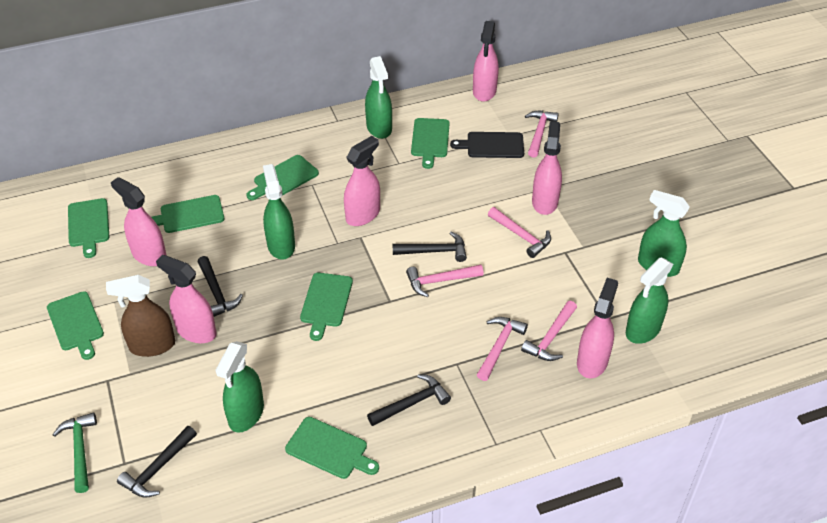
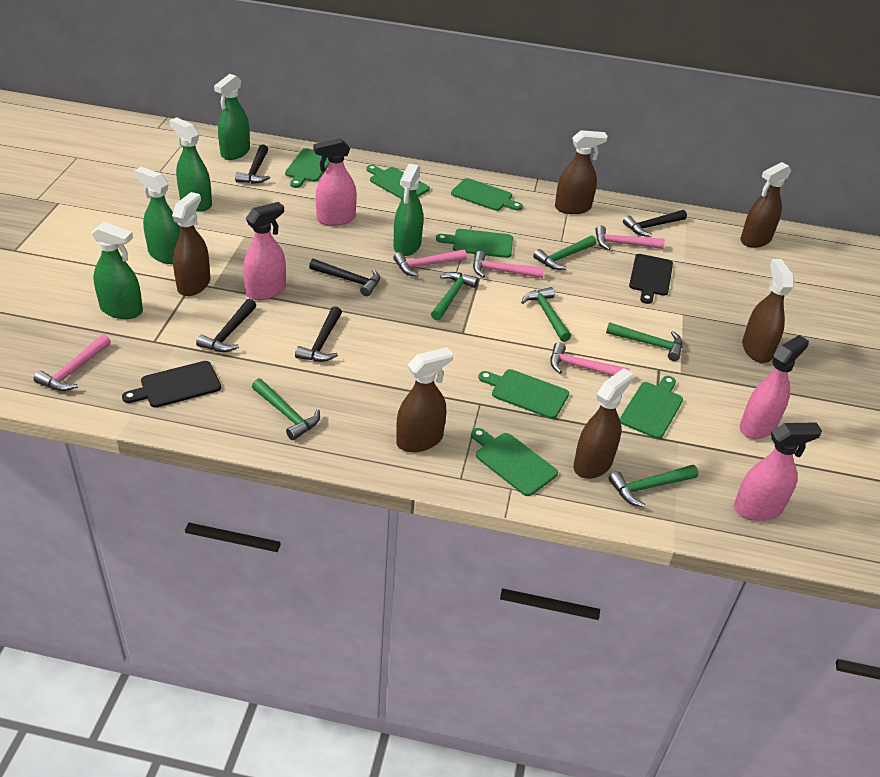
black cutting board: 1 -> 2
black hammer: 4 -> 5
brown spray bottle: 1 -> 6
green hammer: 1 -> 6
pink spray bottle: 6 -> 4

